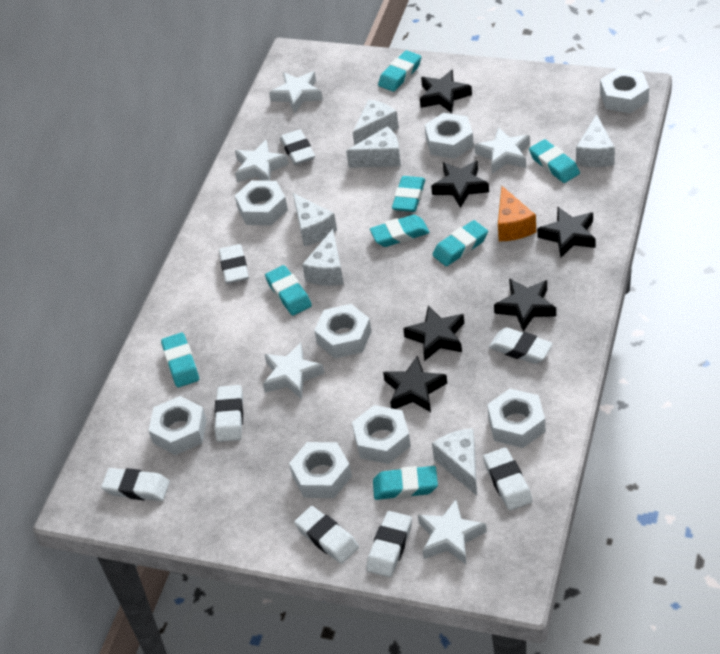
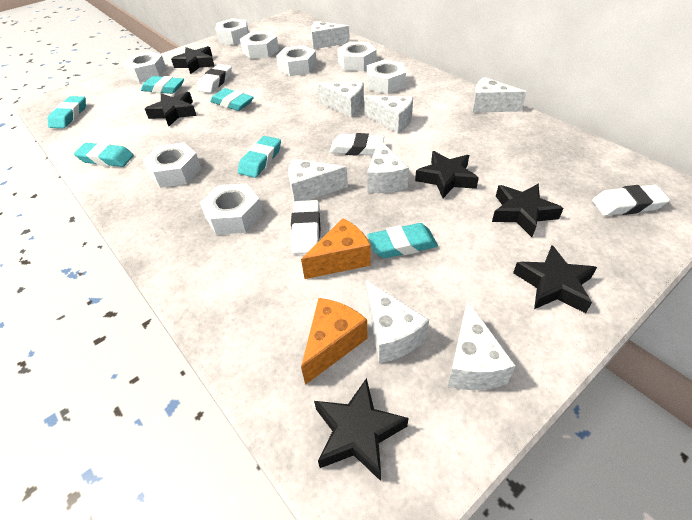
orange cheese: 1 -> 2
turquoise eraser: 8 -> 6
white cheese: 6 -> 8
white eraser: 8 -> 4
white star: 5 -> 0

